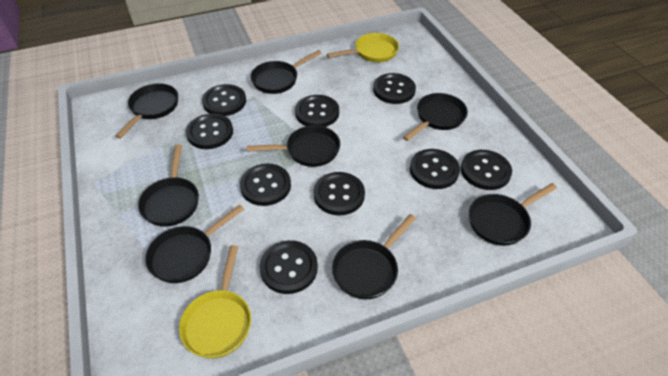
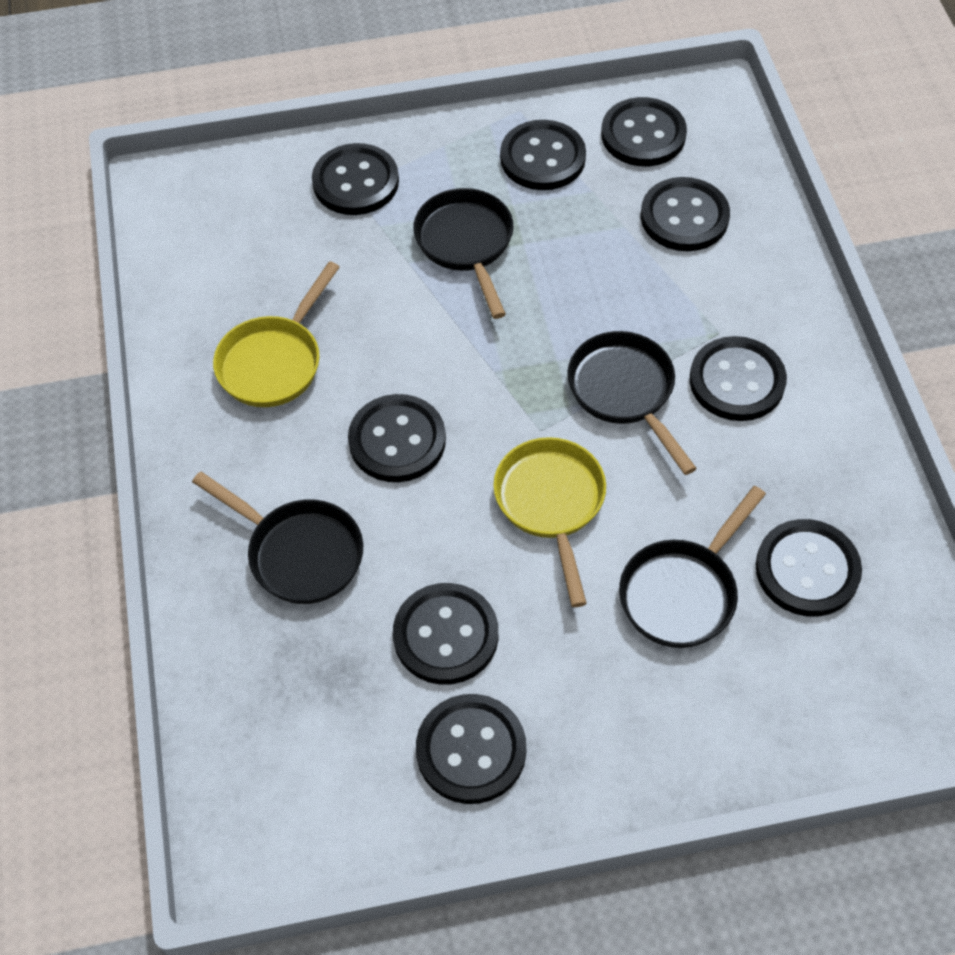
black pan: 8 -> 4

